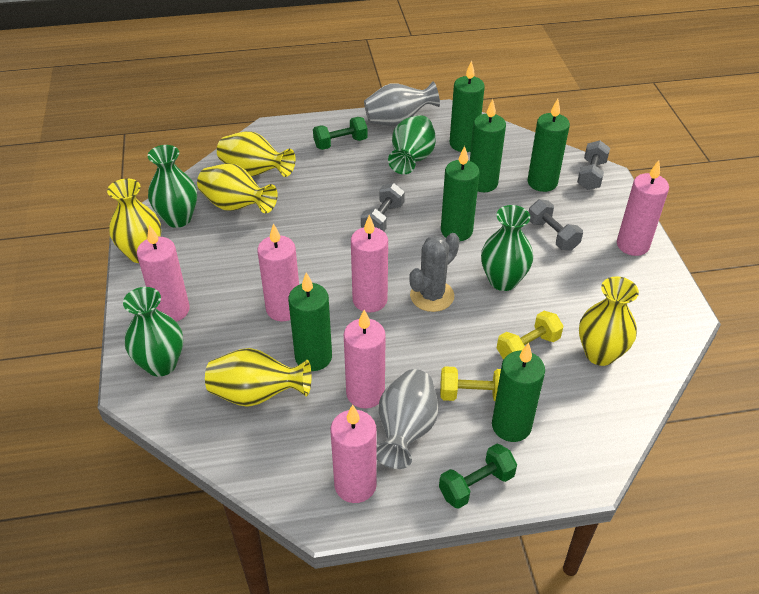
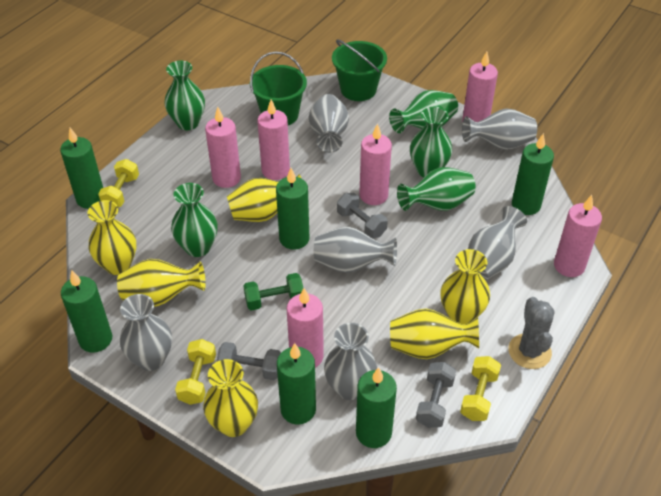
green bucket: 0 -> 2
green dumbbell: 2 -> 1
green vase: 4 -> 5
grey vase: 2 -> 6
yellow dumbbell: 2 -> 3
yellow vase: 5 -> 6

